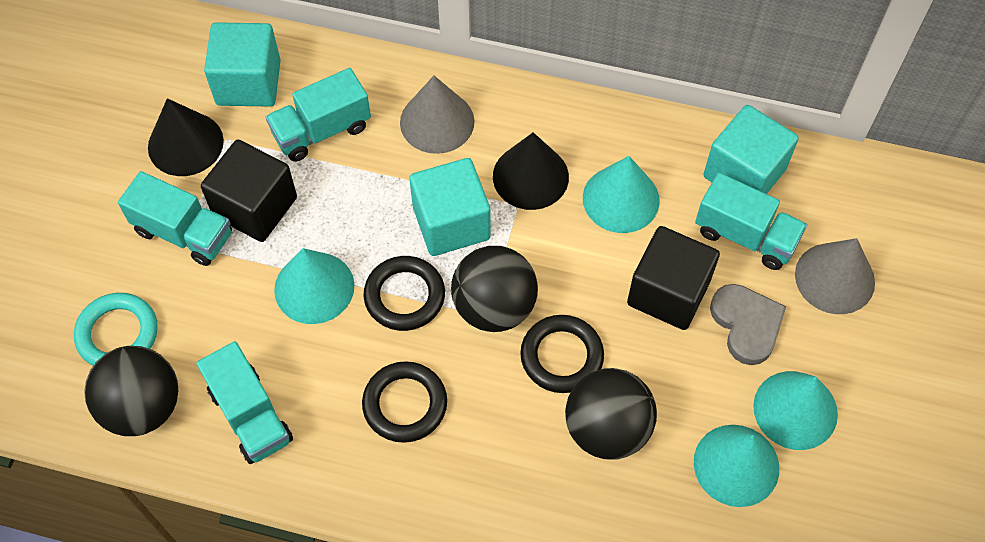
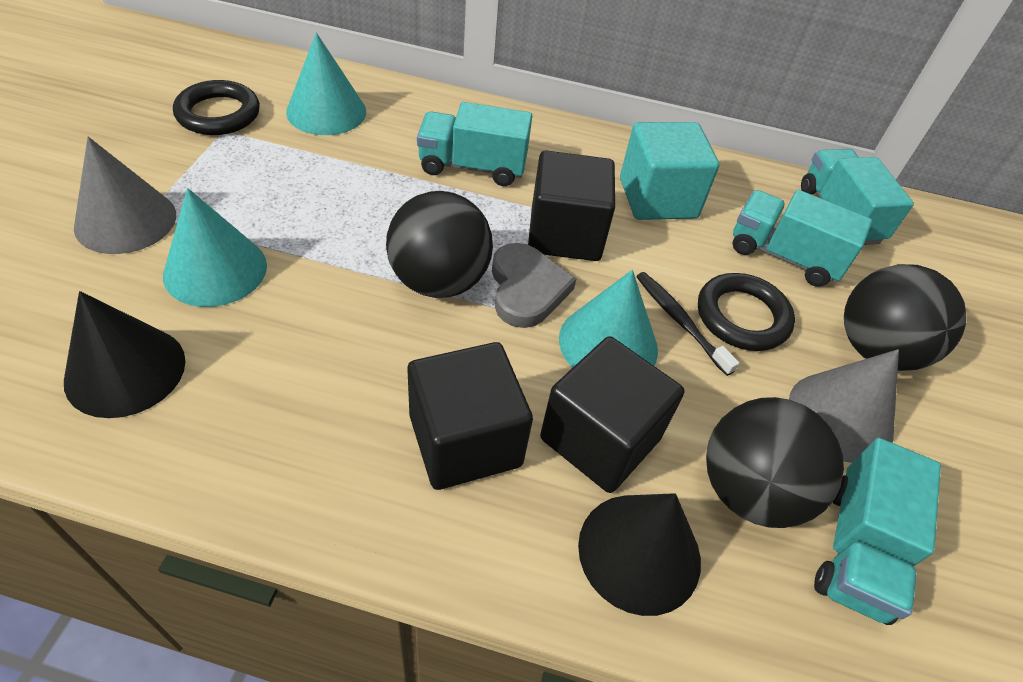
black cube: 2 -> 3
black ring: 3 -> 2
black toothbrush: 0 -> 1
turquoise cone: 4 -> 3
turquoise cube: 3 -> 1
turquoise ring: 1 -> 0

